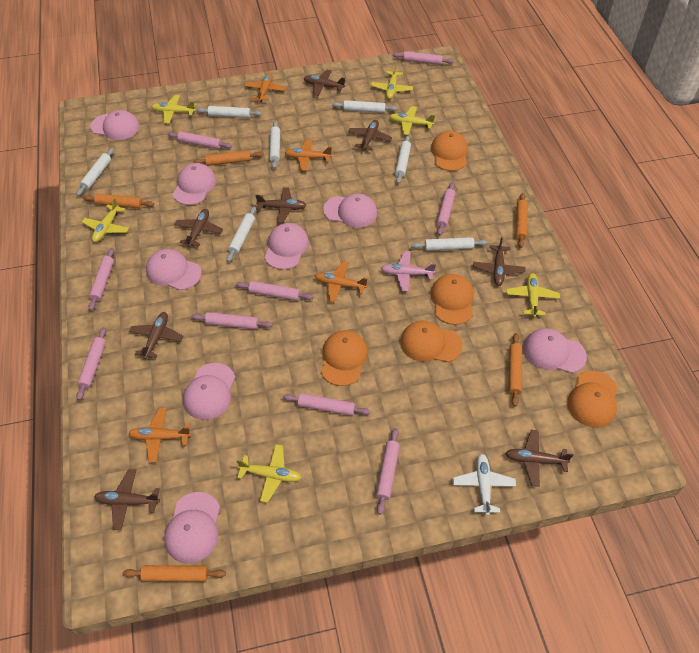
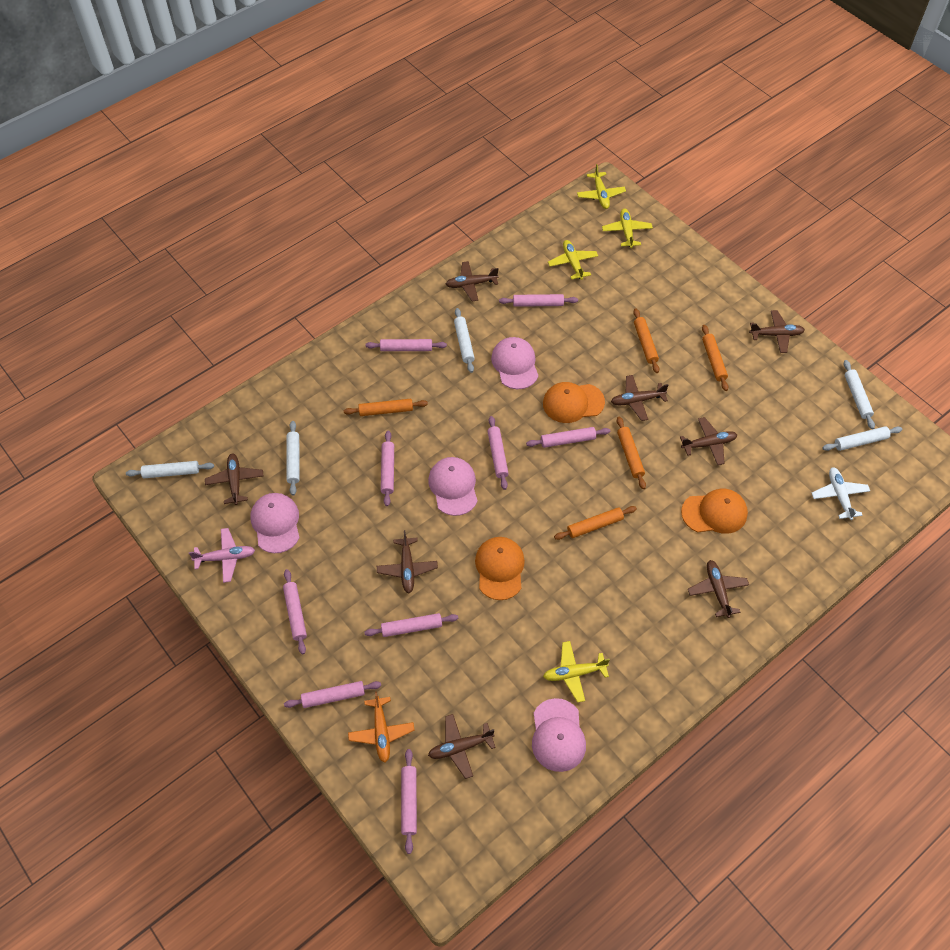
orange cap: 5 -> 3
orange plane: 4 -> 1
pink cap: 8 -> 4
white rolling pin: 7 -> 5
yellow plane: 6 -> 4

